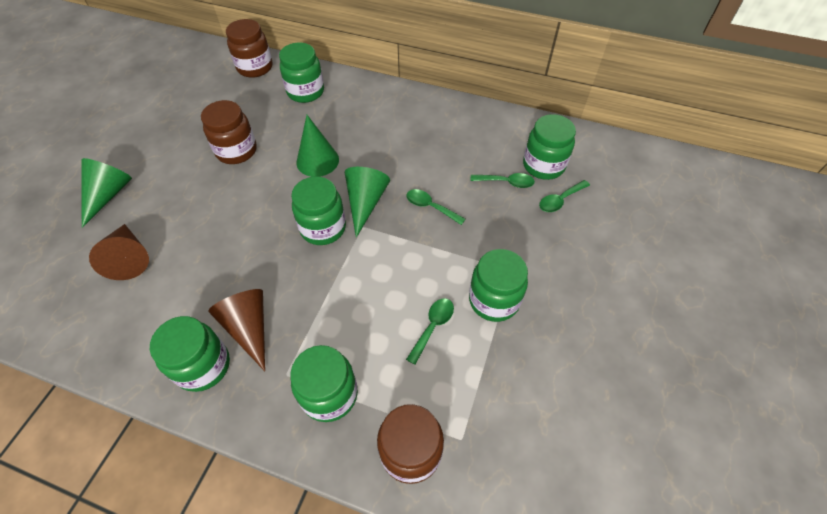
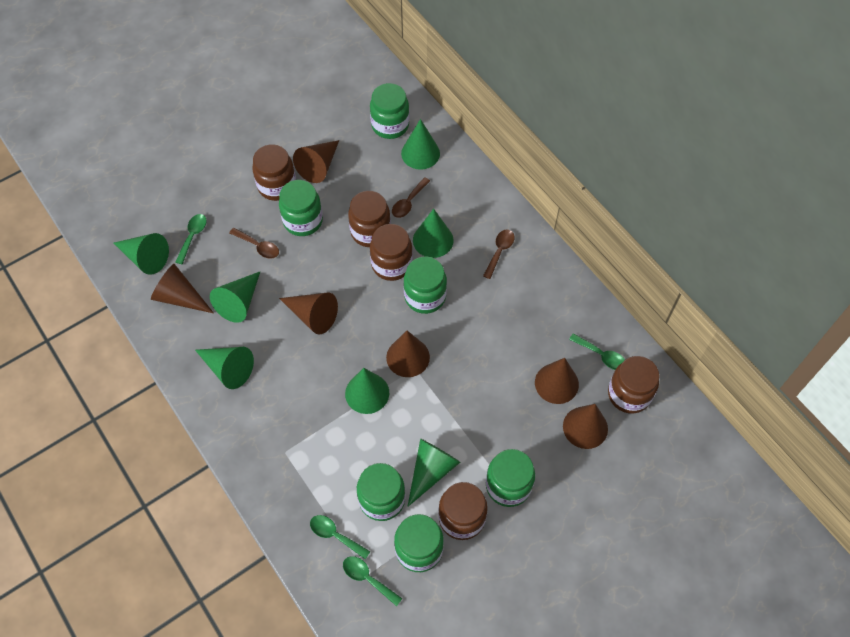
brown cone: 2 -> 6
brown jar: 3 -> 5
brown spoon: 0 -> 3
green cone: 3 -> 7

